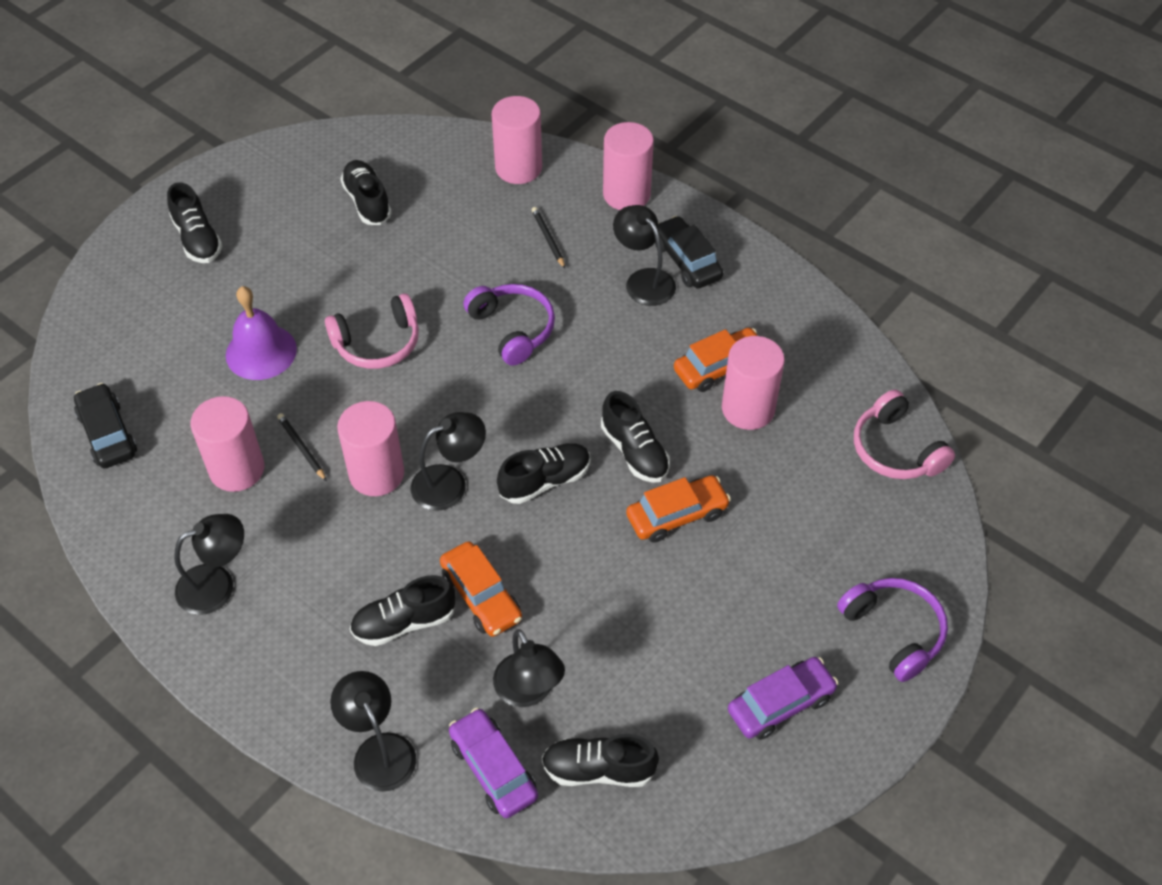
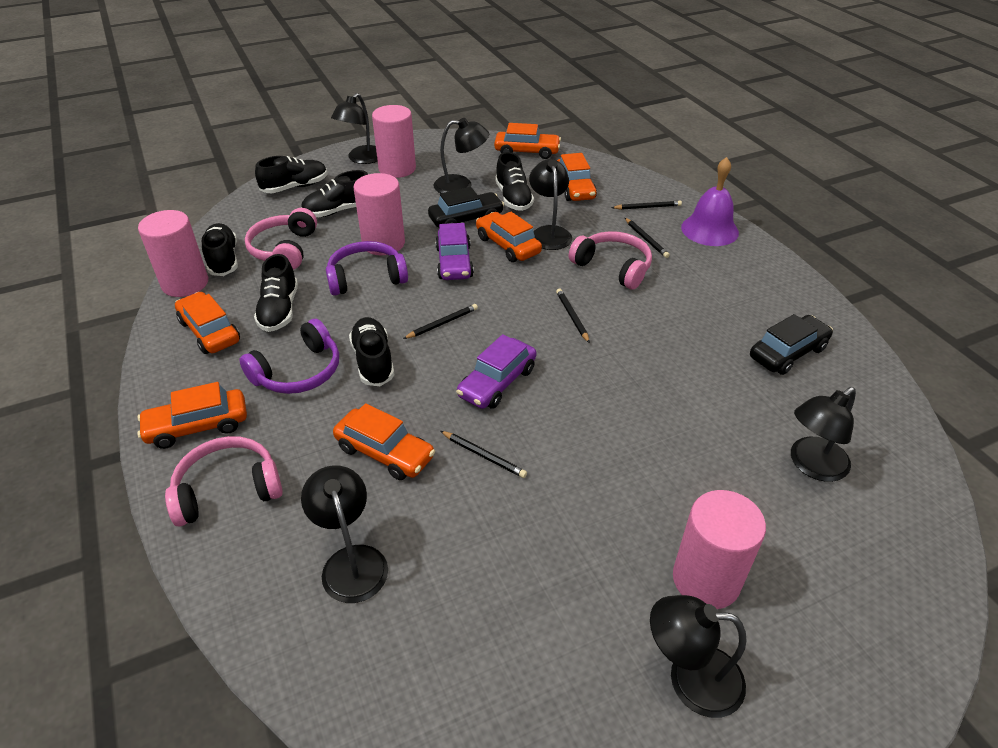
black lamp: 5 -> 6
black pencil: 2 -> 5
orange car: 3 -> 6
pink cylinder: 5 -> 4
pink headphones: 2 -> 3

